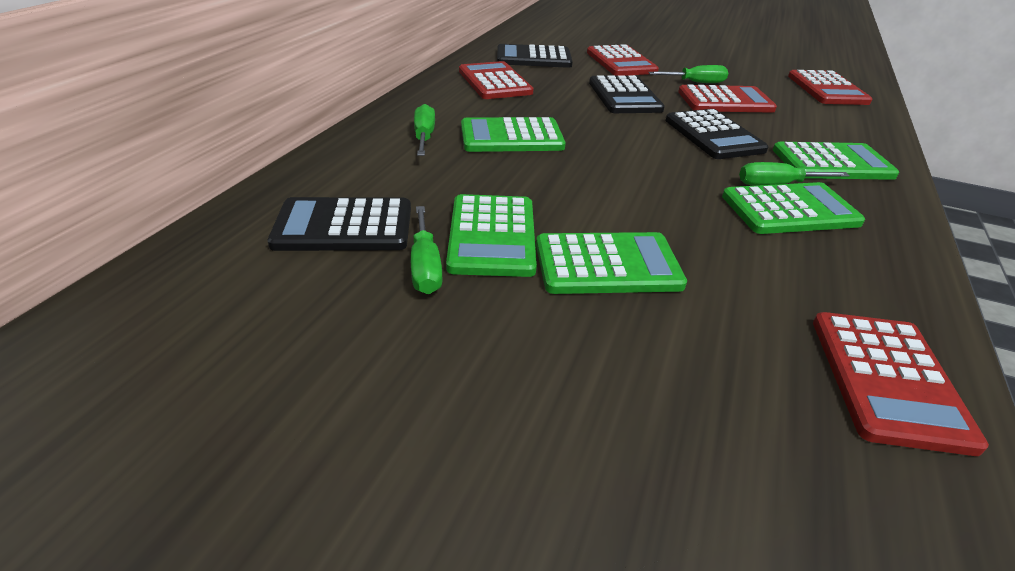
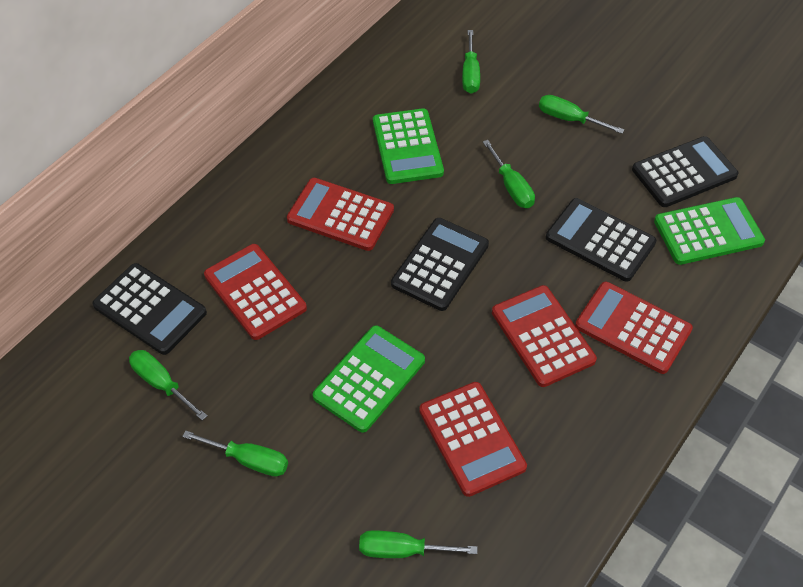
green calculator: 5 -> 3
green screwdriver: 4 -> 6

